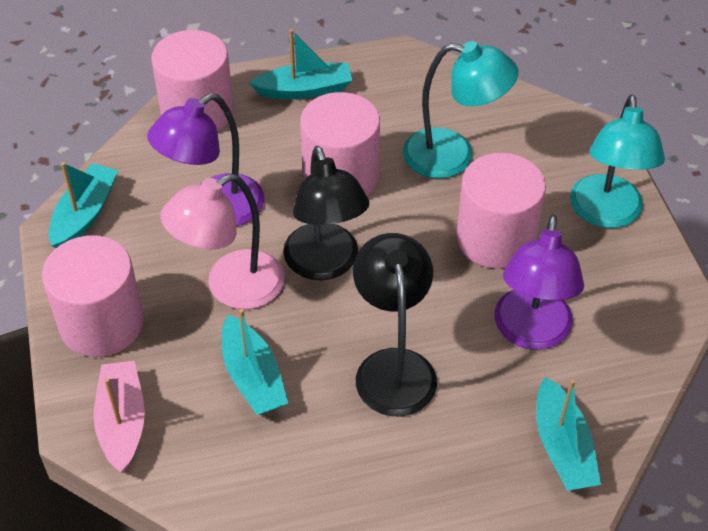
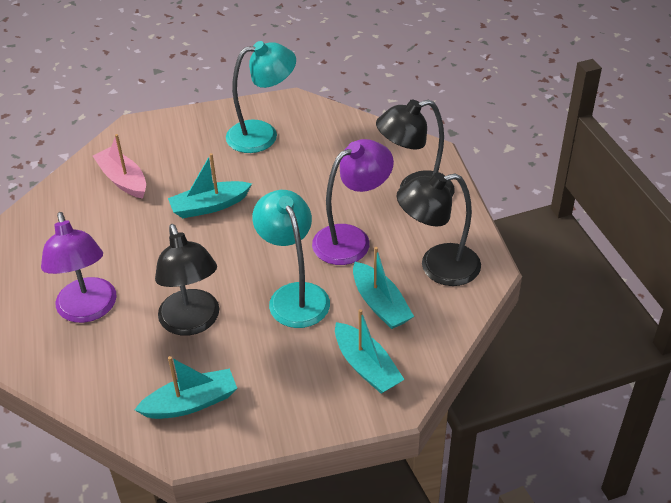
black lamp: 2 -> 3
pink cylinder: 4 -> 0
pink lamp: 1 -> 0

